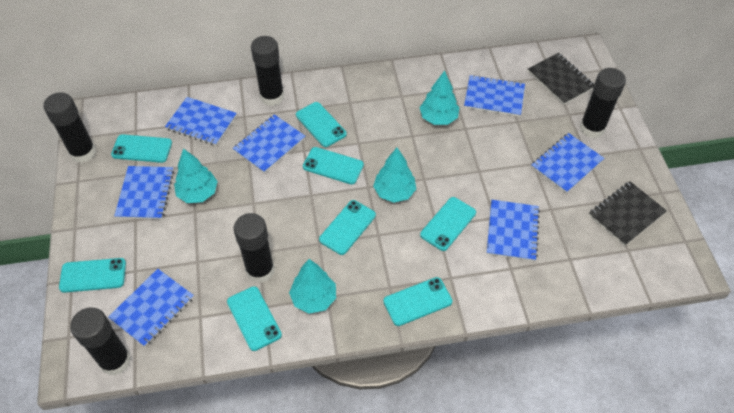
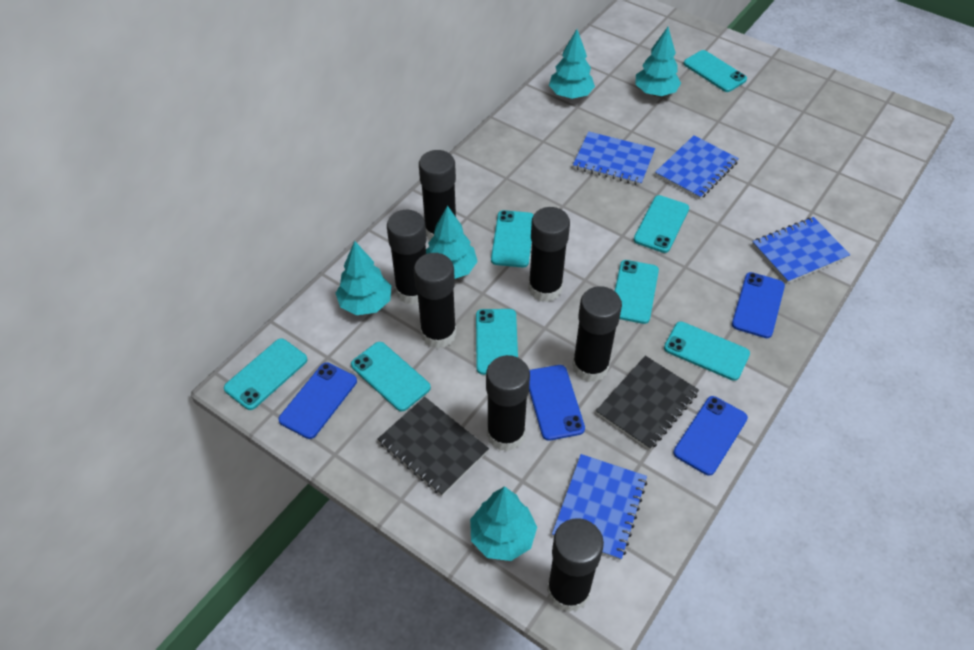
black glue stick: 5 -> 7
blue notebook: 7 -> 4
blue phone: 0 -> 4
turquoise tree: 4 -> 5

